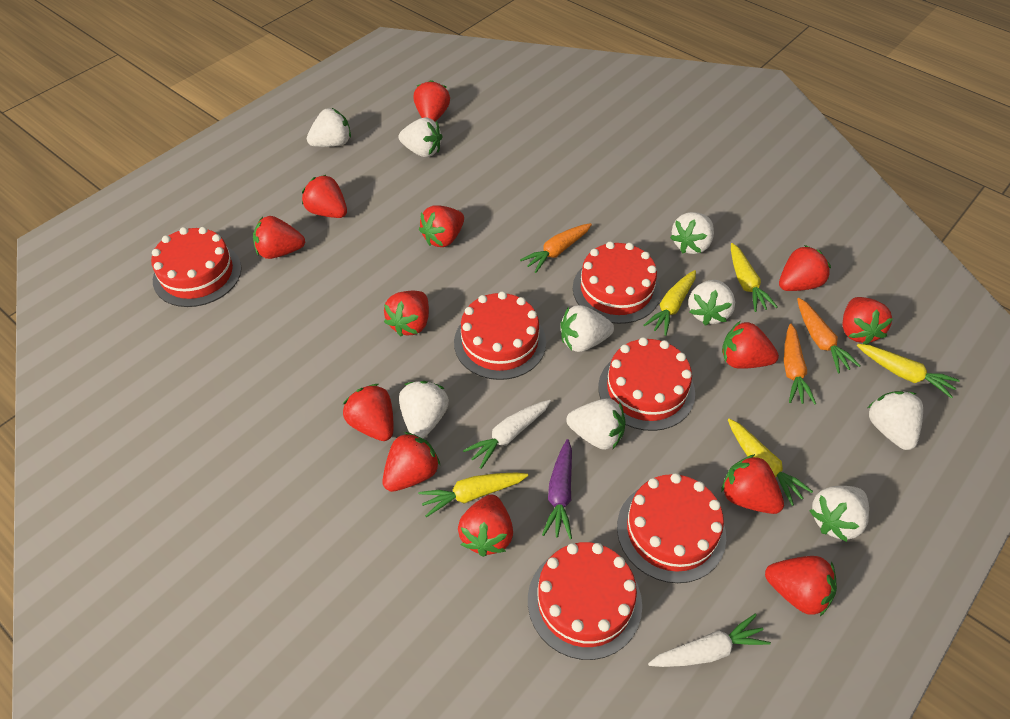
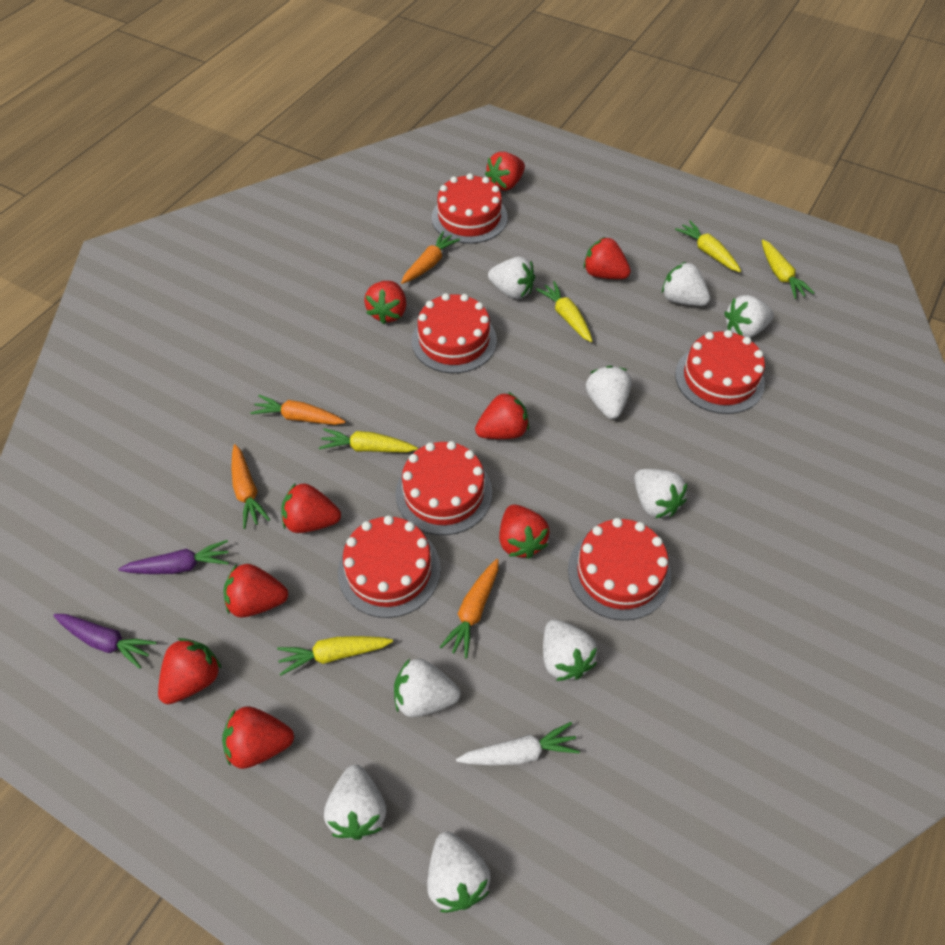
orange carrot: 3 -> 4
purple carrot: 1 -> 2
red strawberry: 13 -> 9
white carrot: 2 -> 1

